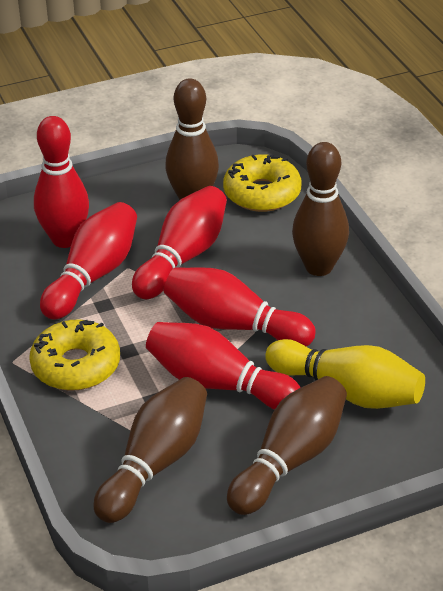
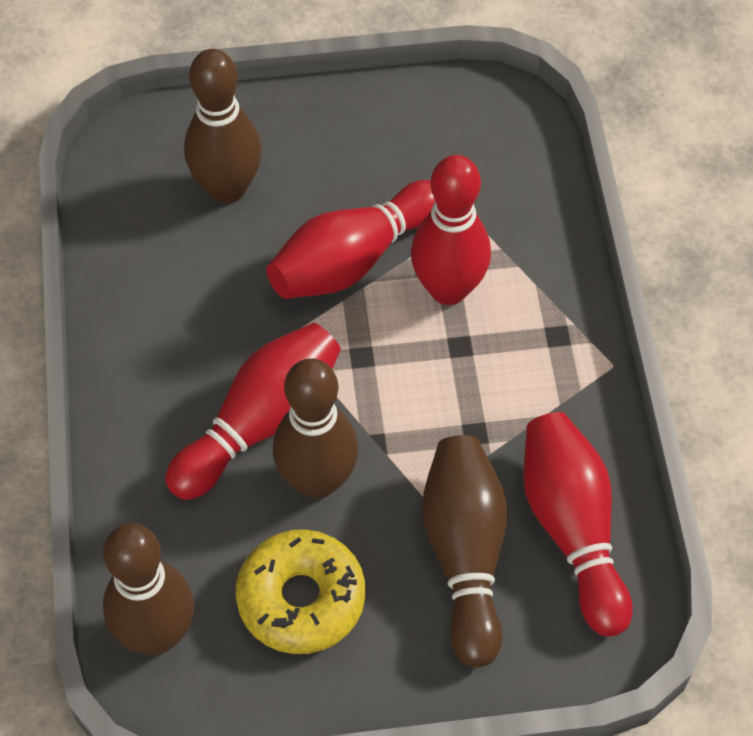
red bowling pin: 5 -> 4
yellow bowling pin: 1 -> 0
yellow donut: 2 -> 1

